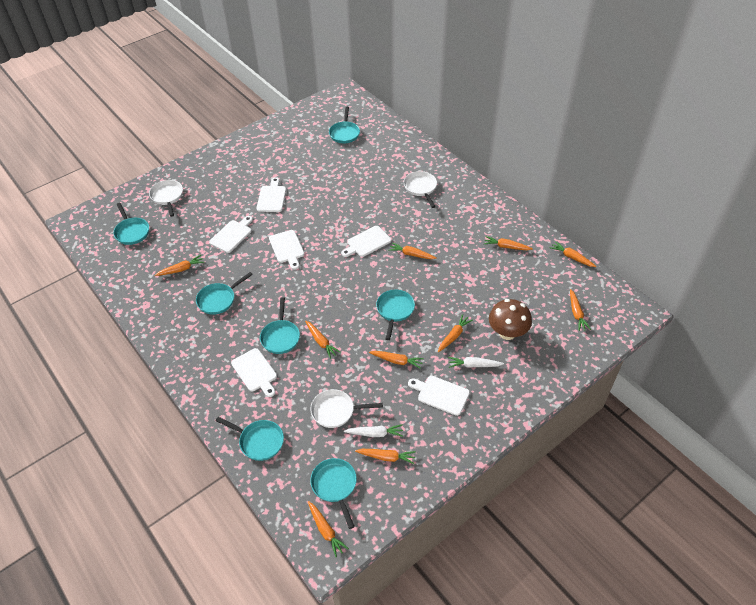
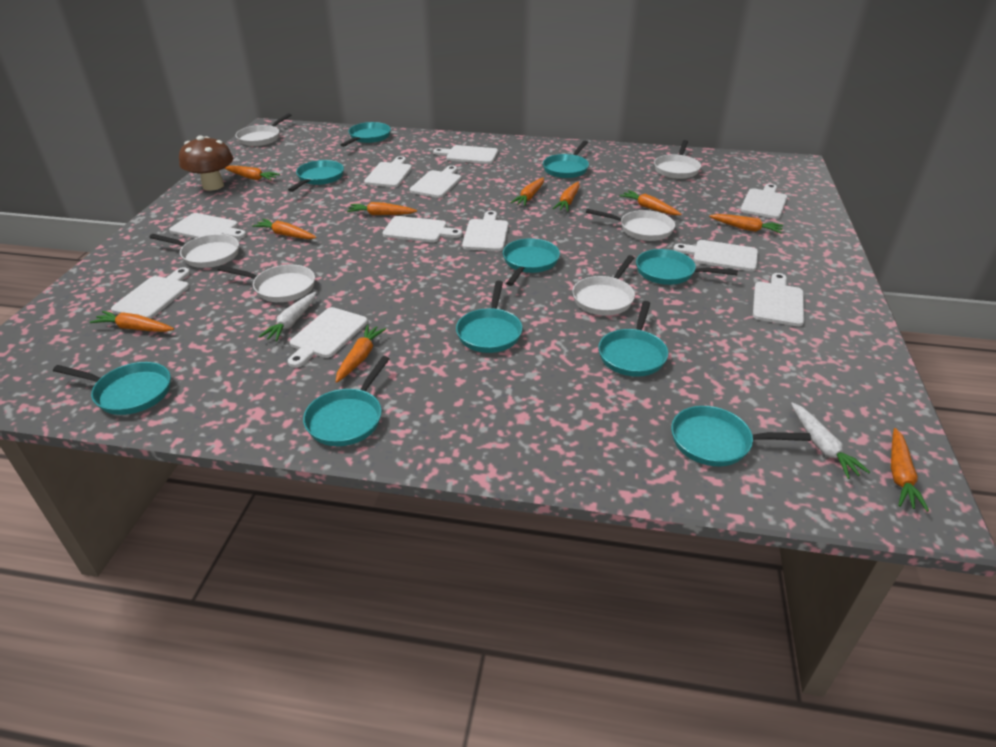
turquoise pan: 7 -> 10
white cutting board: 6 -> 11
white pan: 3 -> 6

